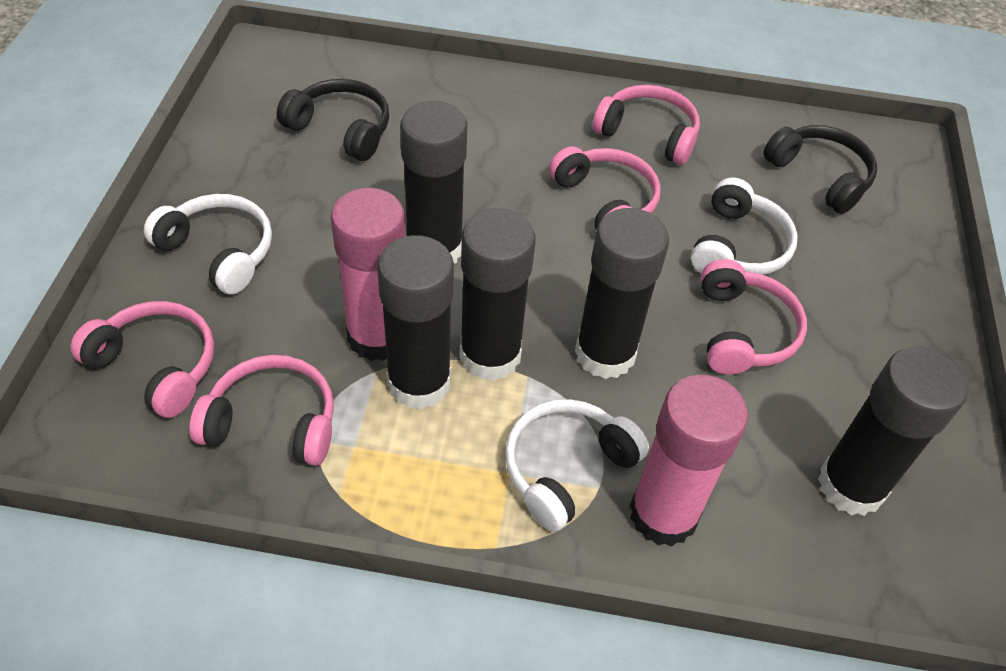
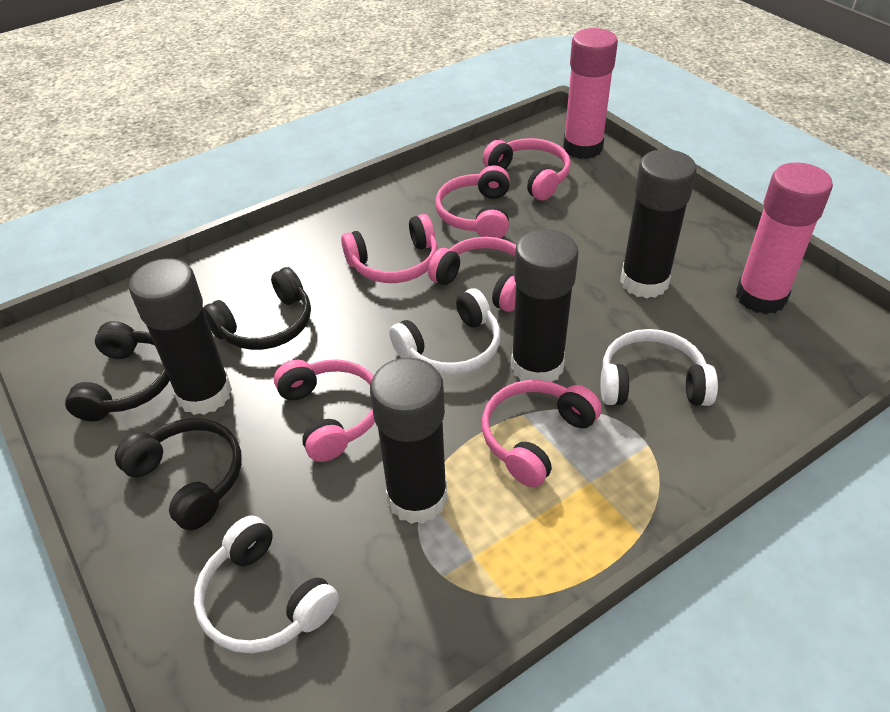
black glue stick: 5 -> 4
black headphones: 2 -> 3
pink headphones: 5 -> 6

